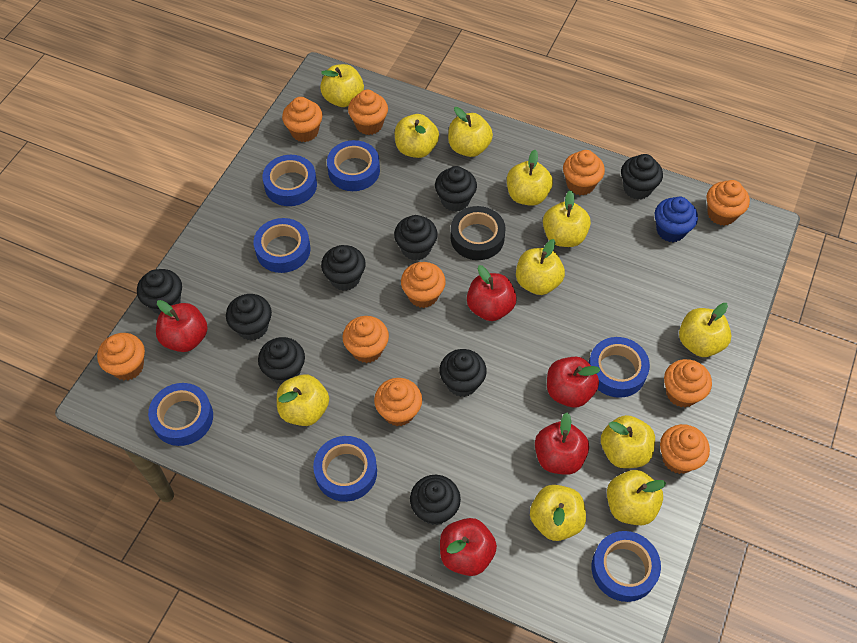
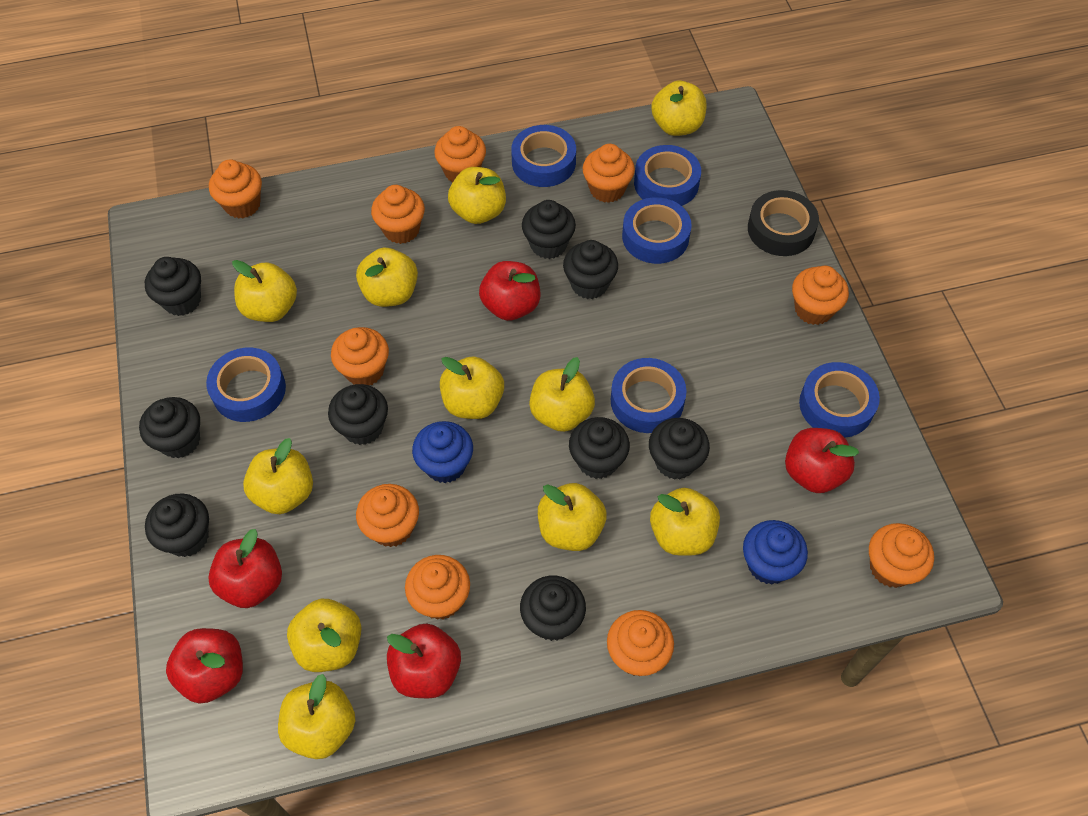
blue cupcake: 1 -> 2
blue tape: 7 -> 6

